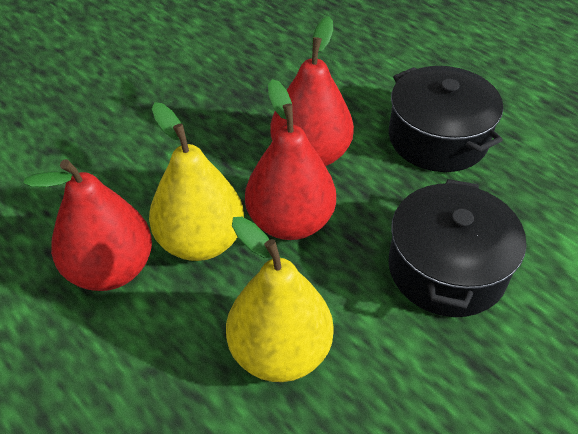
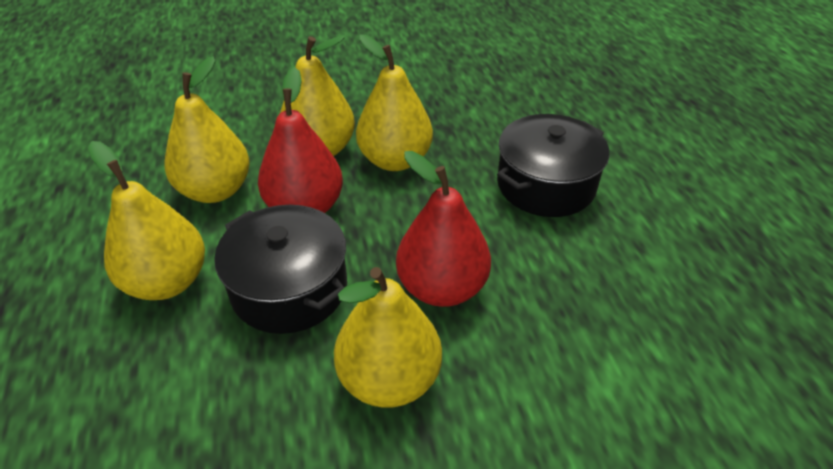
red pear: 3 -> 2
yellow pear: 2 -> 5

